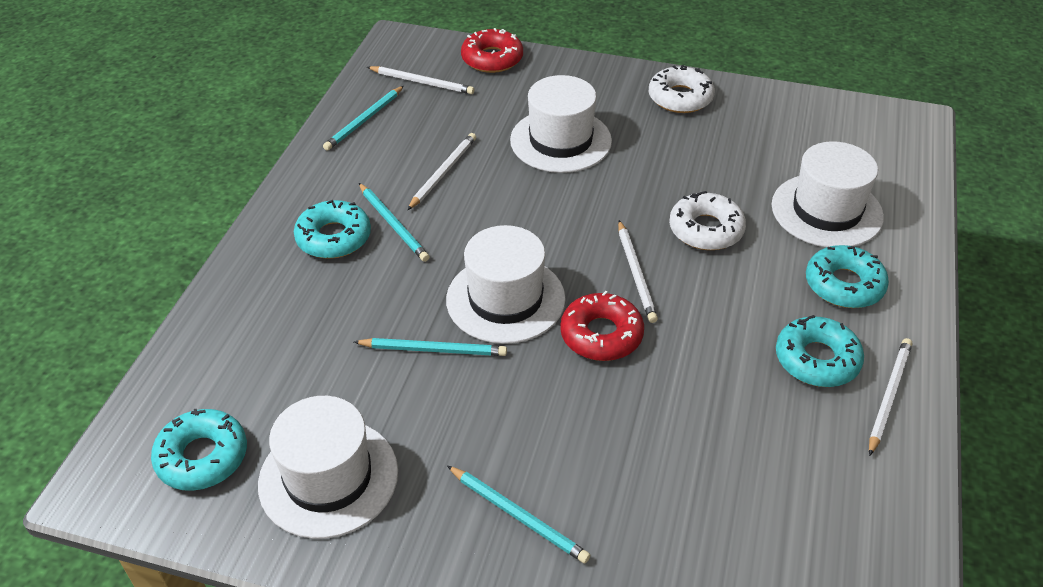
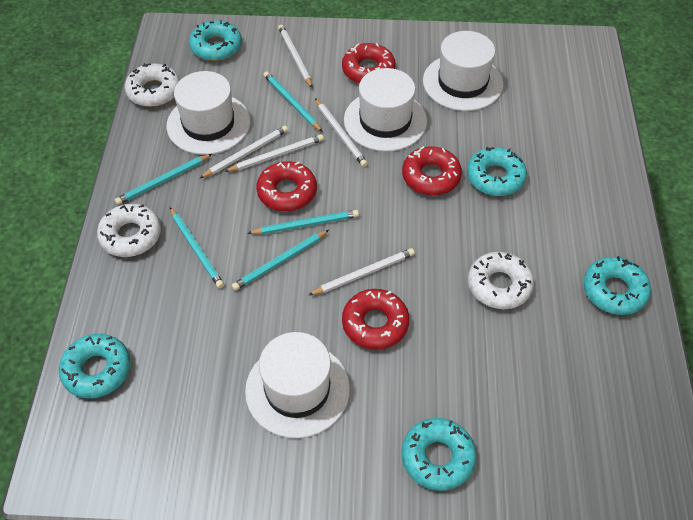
red donut: 2 -> 4
turquoise donut: 4 -> 5
turquoise pencil: 4 -> 5
white donut: 2 -> 3
white pencil: 4 -> 5

